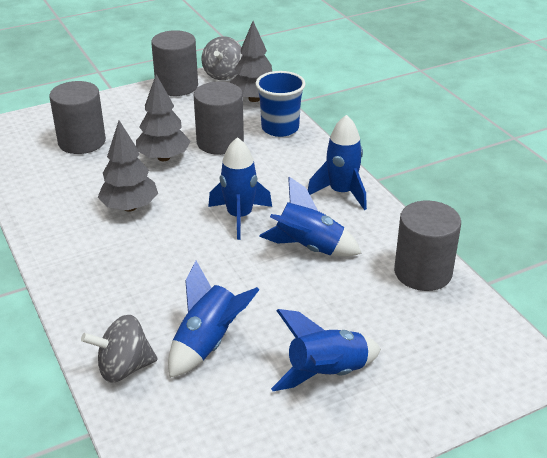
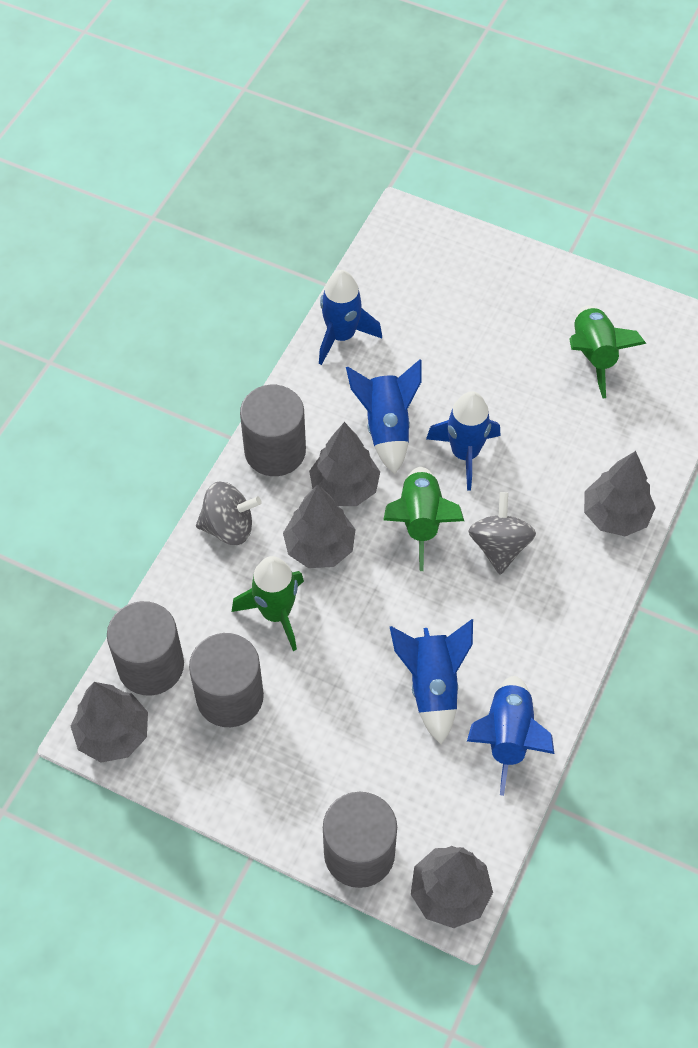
blue cup: 1 -> 0
green rocket: 0 -> 3
grey tree: 3 -> 5

